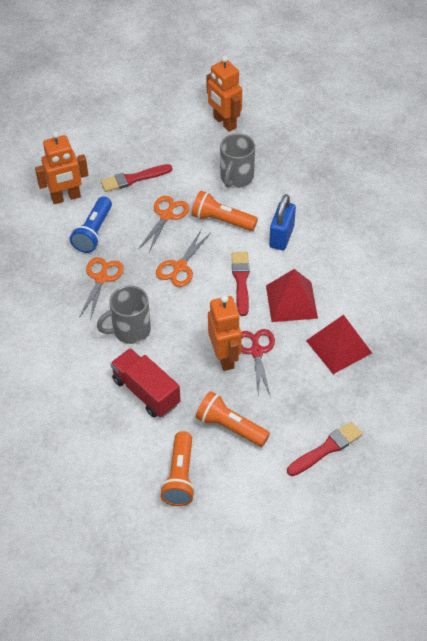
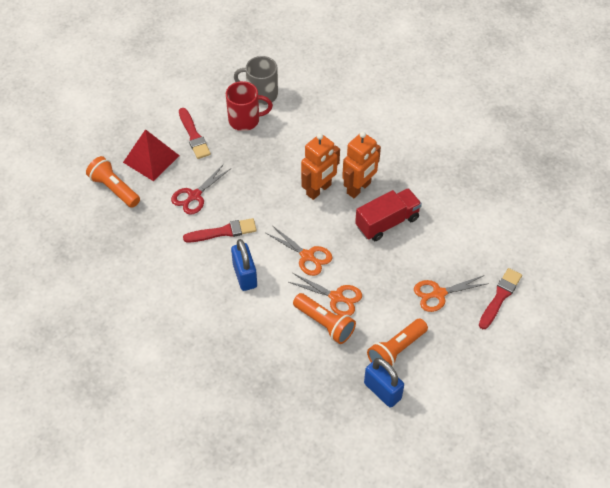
blue flashlight: 1 -> 0
blue padlock: 1 -> 2
grey mug: 2 -> 1
orange robot: 3 -> 2
red mug: 0 -> 1
red pyramid: 2 -> 1

